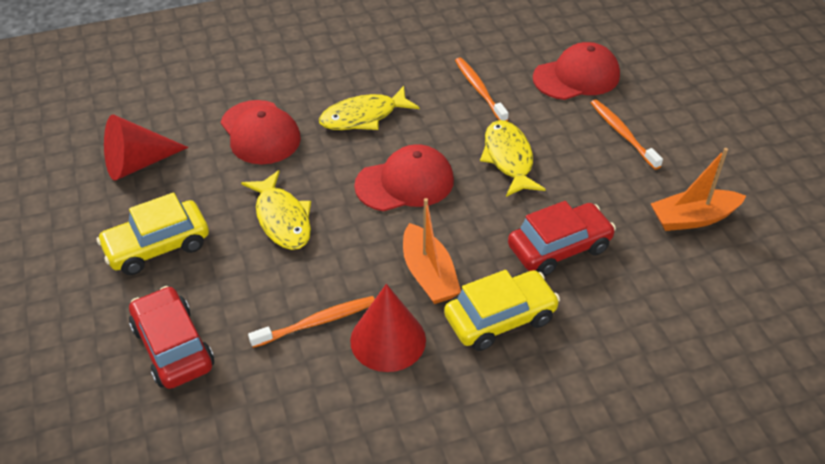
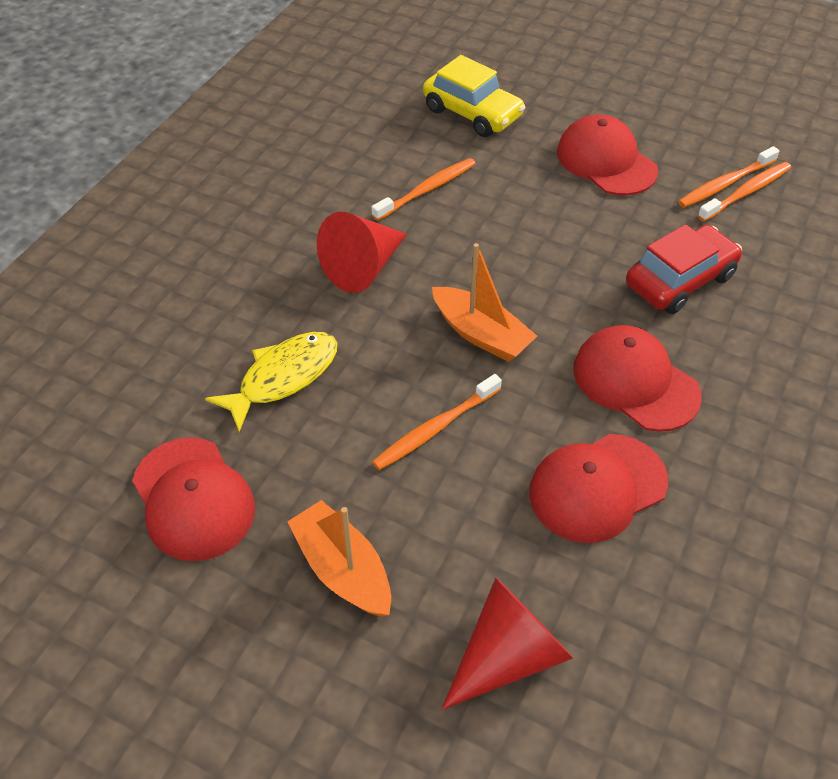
orange toothbrush: 3 -> 4
red cap: 3 -> 4
red car: 2 -> 1
yellow car: 2 -> 1
yellow fish: 3 -> 1

